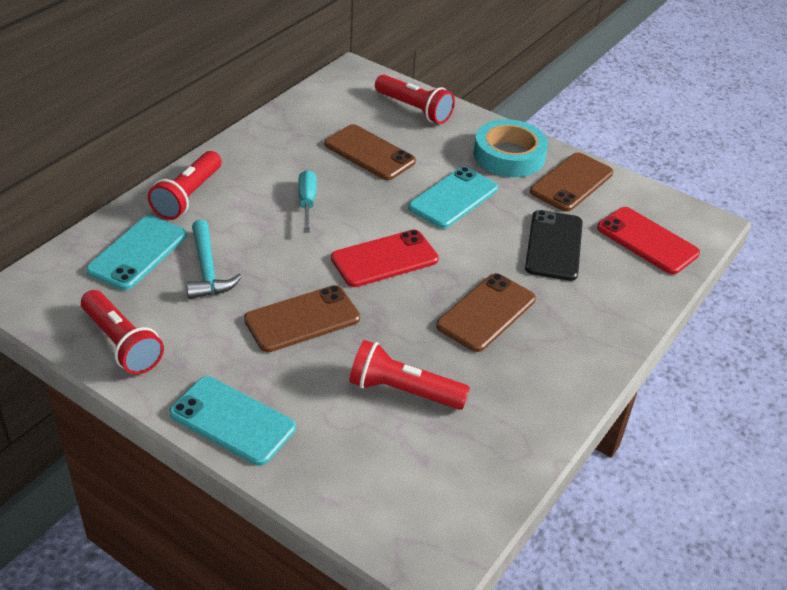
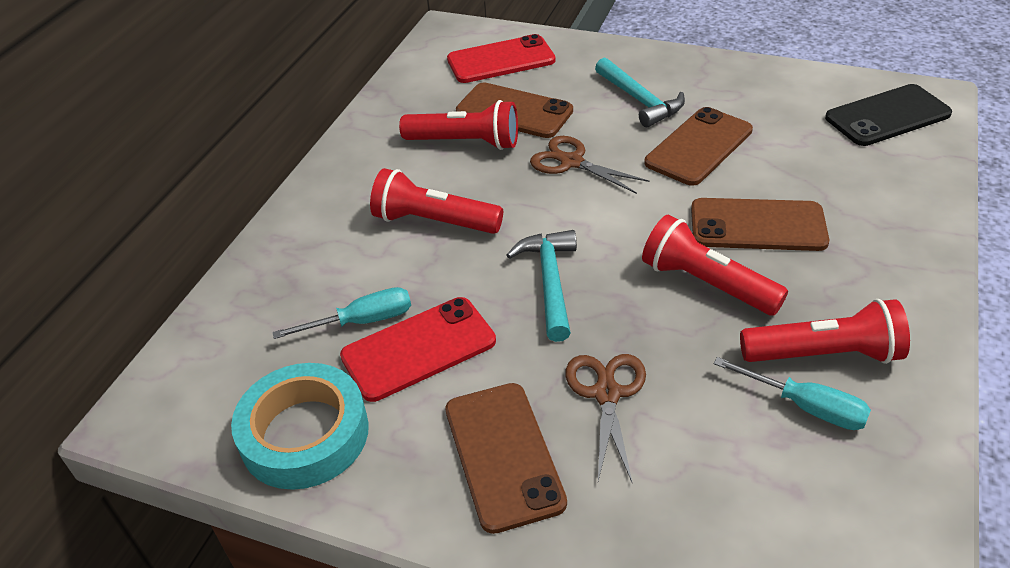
brown scissors: 0 -> 2
turquoise hammer: 1 -> 2
turquoise phone: 3 -> 0
turquoise screwdriver: 1 -> 2

